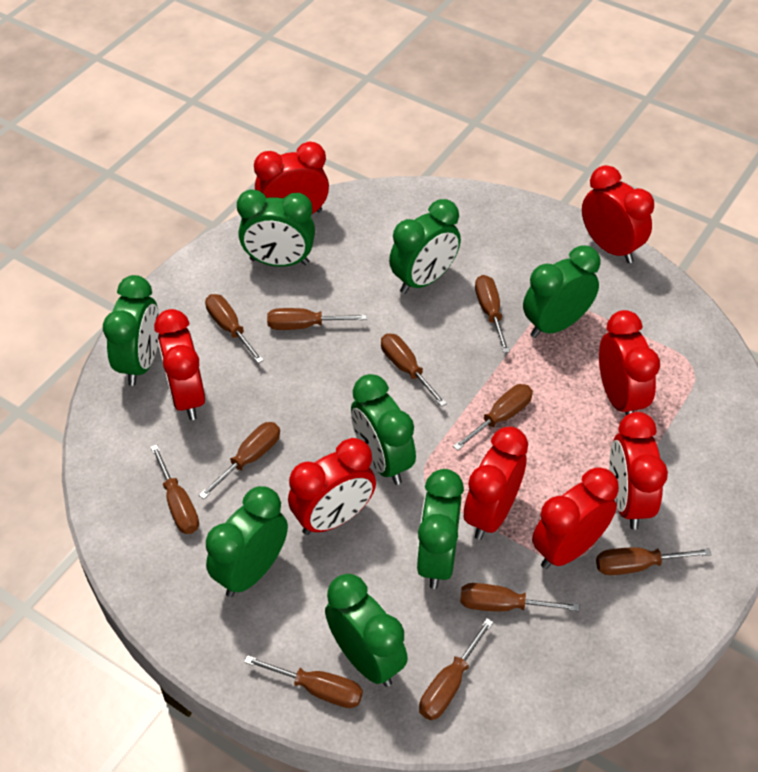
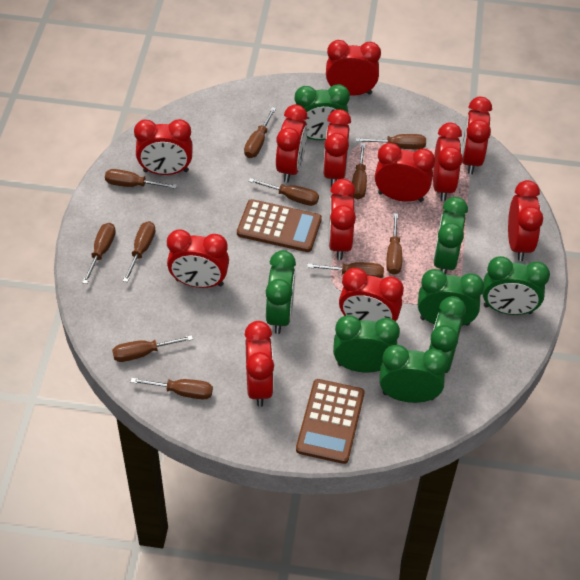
brown calculator: 0 -> 2
red clock: 8 -> 12

